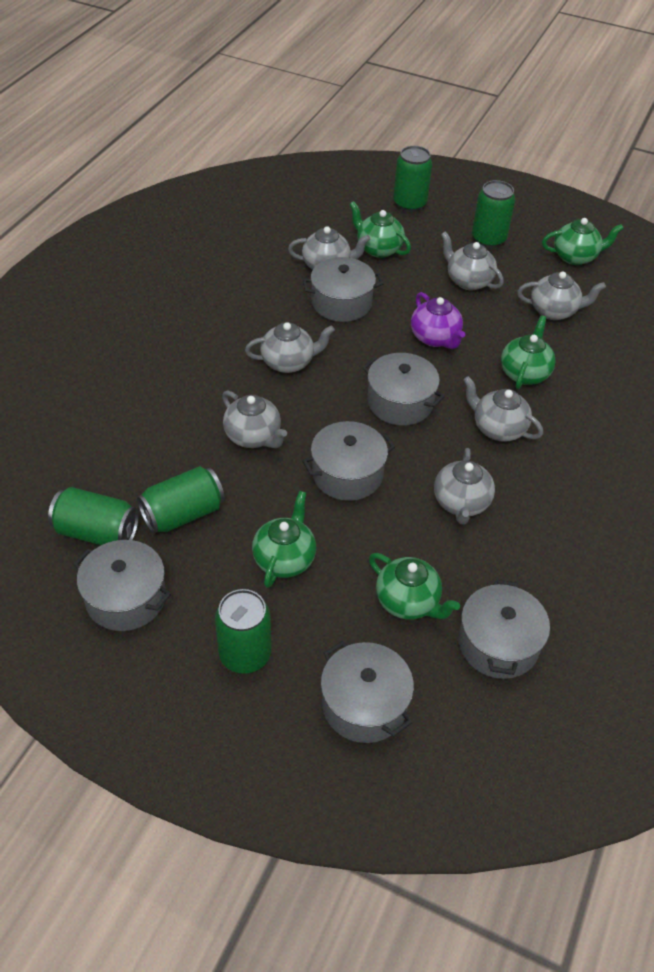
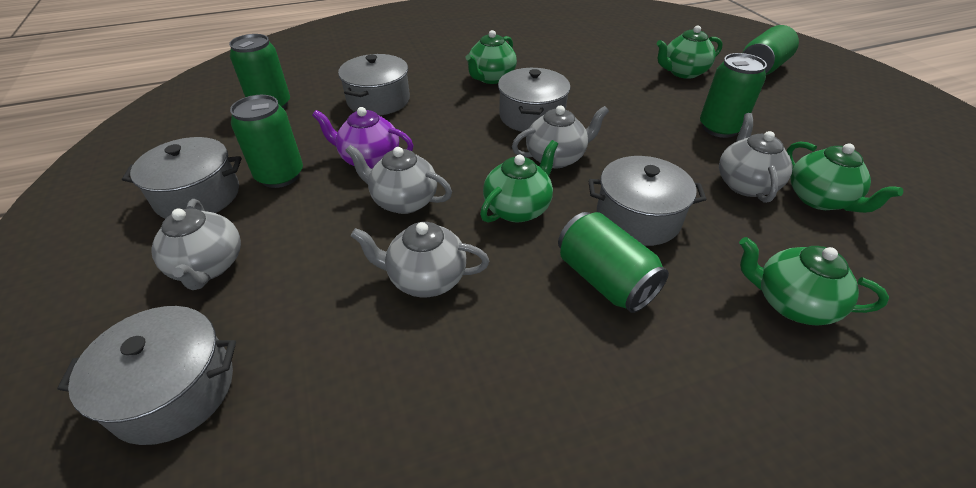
grey pot: 6 -> 5
grey teapot: 7 -> 5

